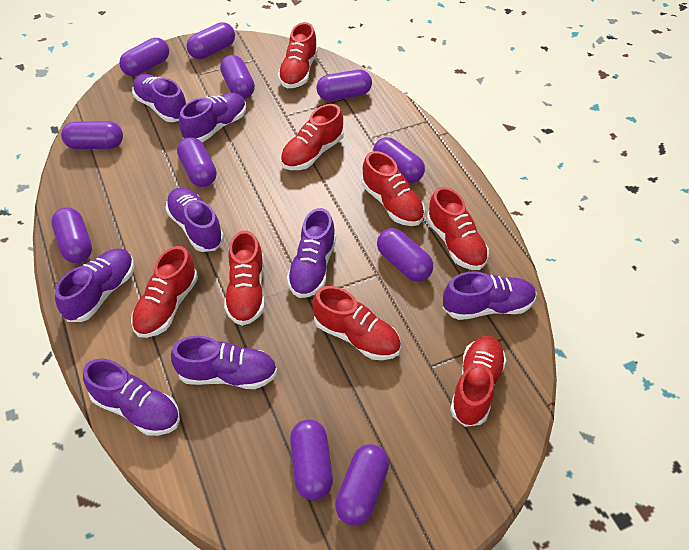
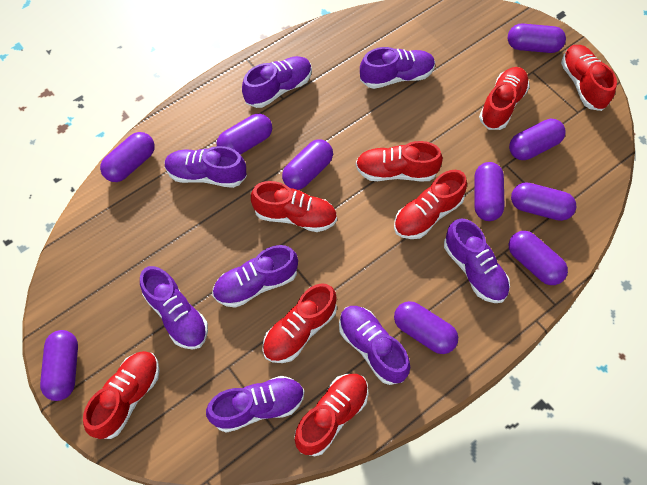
purple capsule: 11 -> 10

